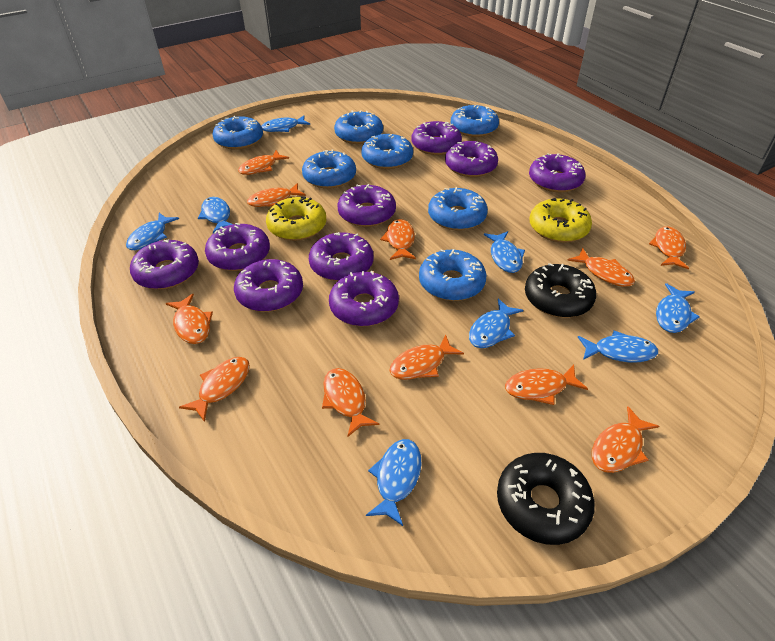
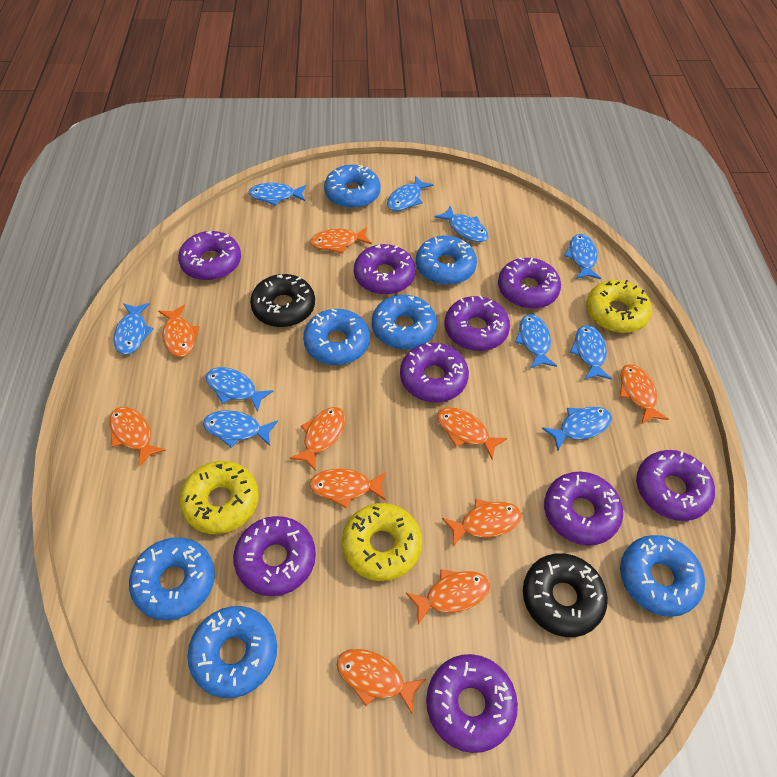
blue fish: 8 -> 10
orange fish: 11 -> 10
yellow donut: 2 -> 3

